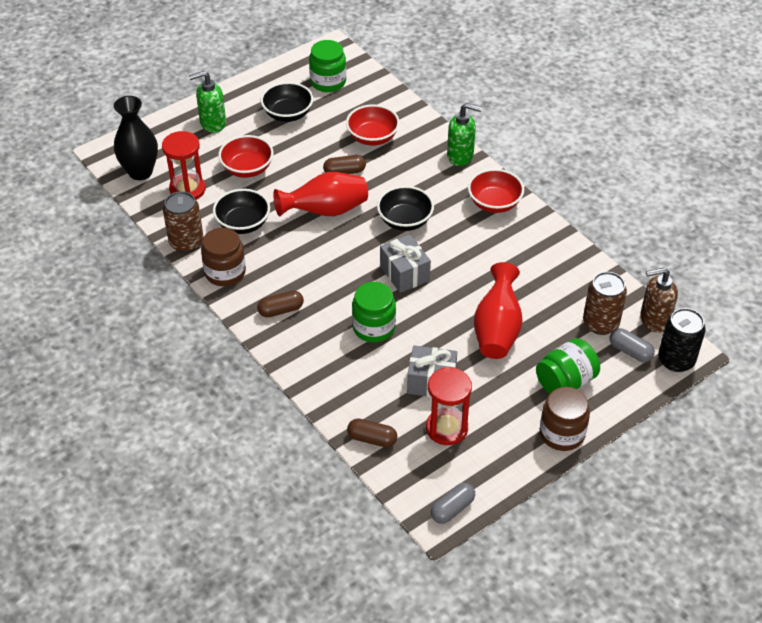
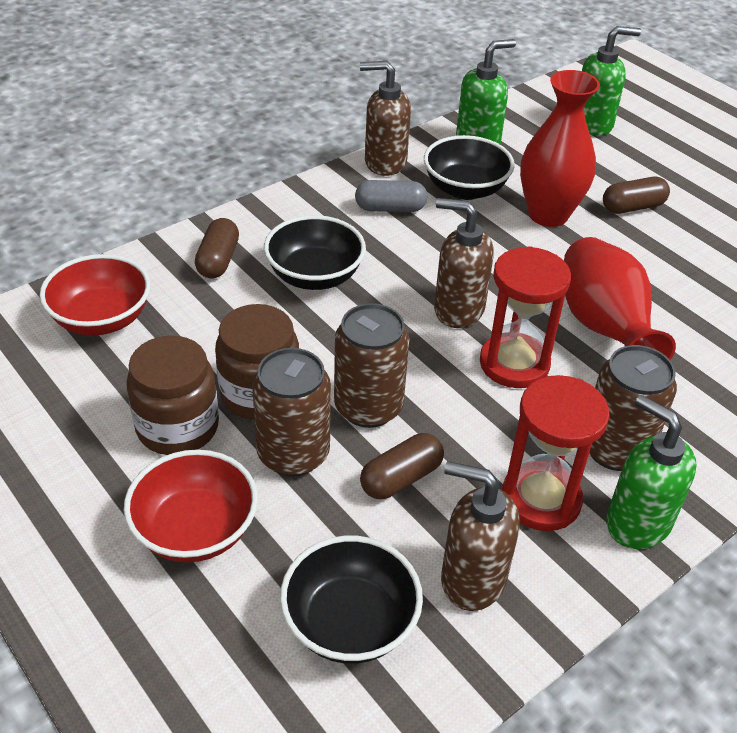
black can: 1 -> 0
black vase: 1 -> 0
brown can: 2 -> 3
brown soap dispenser: 1 -> 3
green jar: 3 -> 0
green soap dispenser: 2 -> 3
grey capsule: 2 -> 1
grey gift: 2 -> 0
red bowl: 3 -> 2

